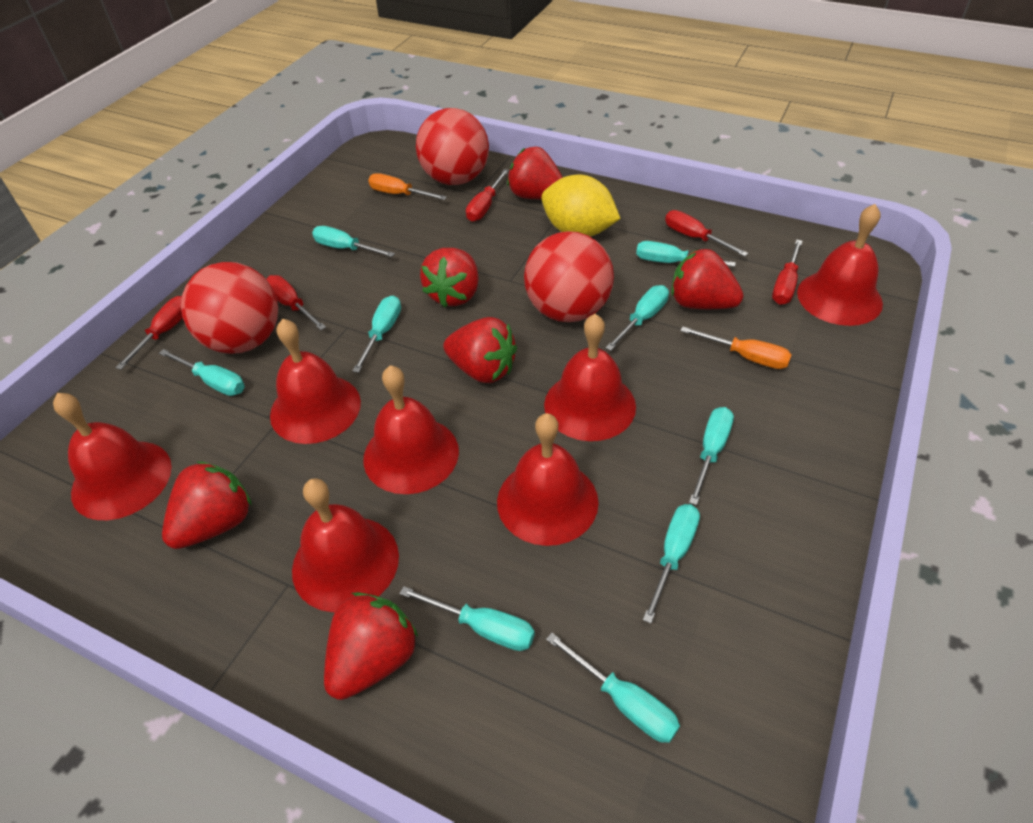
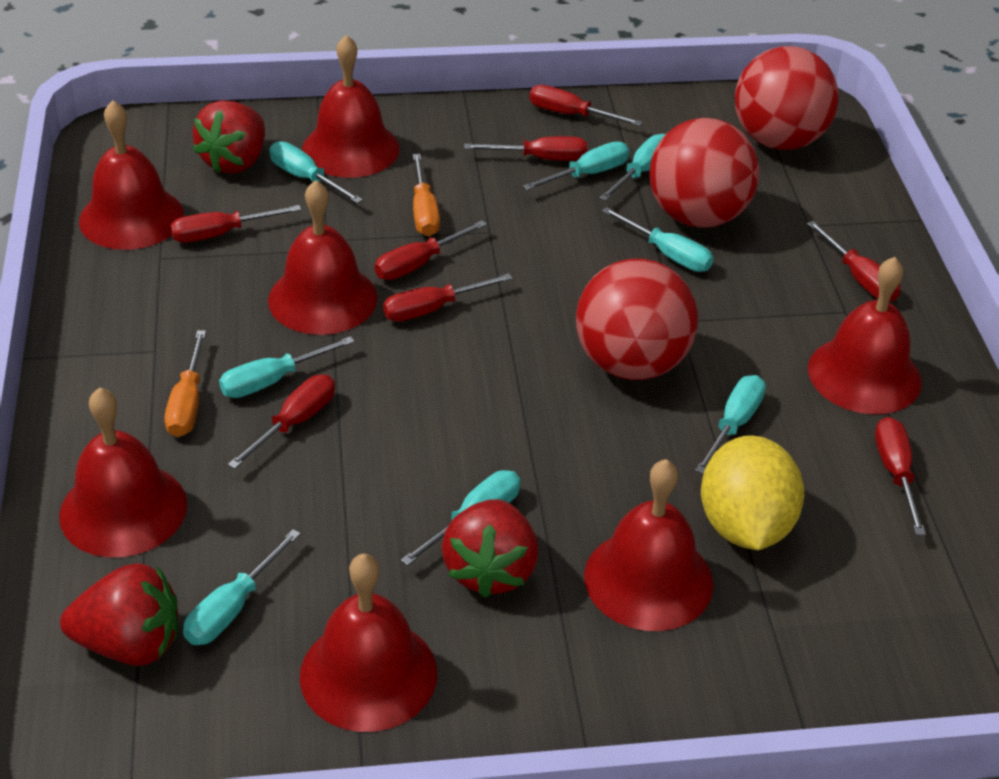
red screwdriver: 5 -> 8
red strawberry: 6 -> 3
turquoise screwdriver: 9 -> 8

